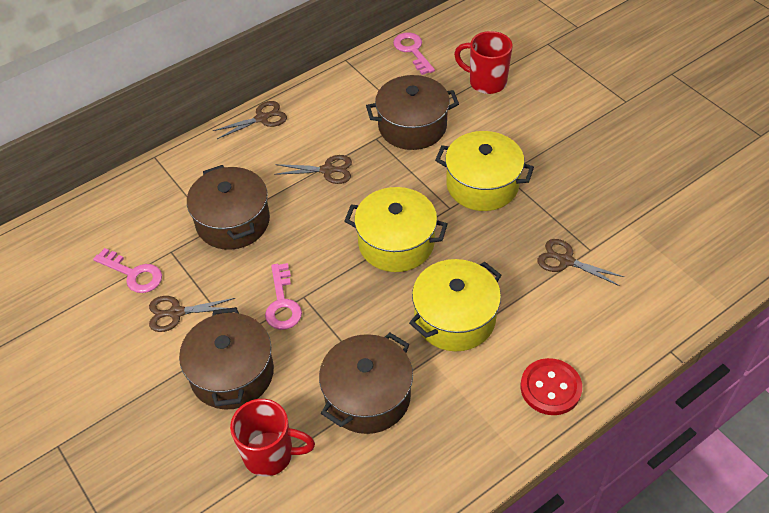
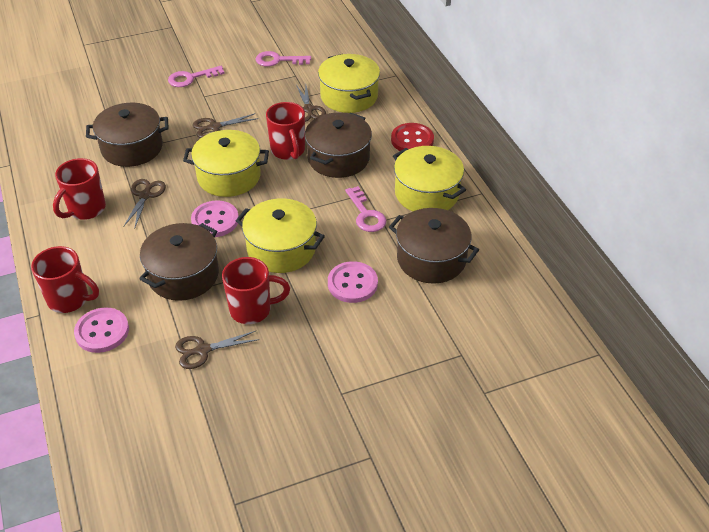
pink button: 0 -> 3
red mug: 2 -> 4
yellow pot: 3 -> 4

